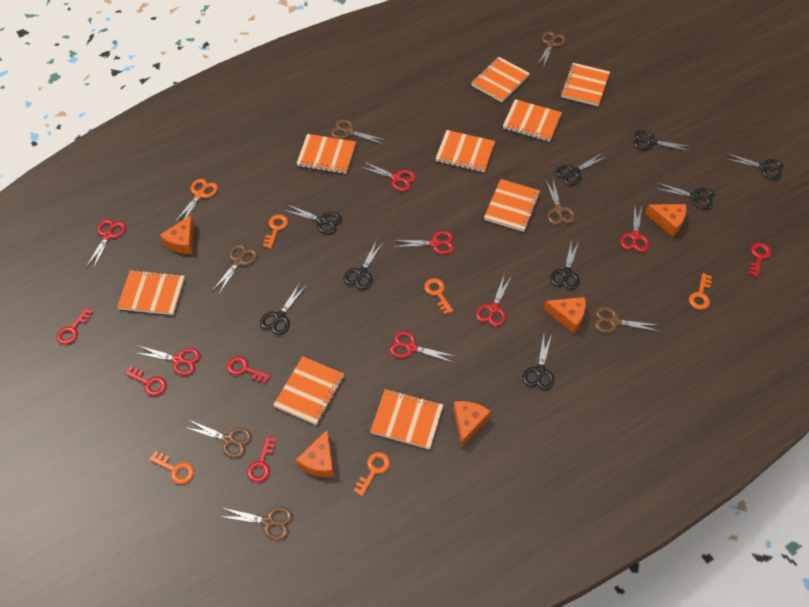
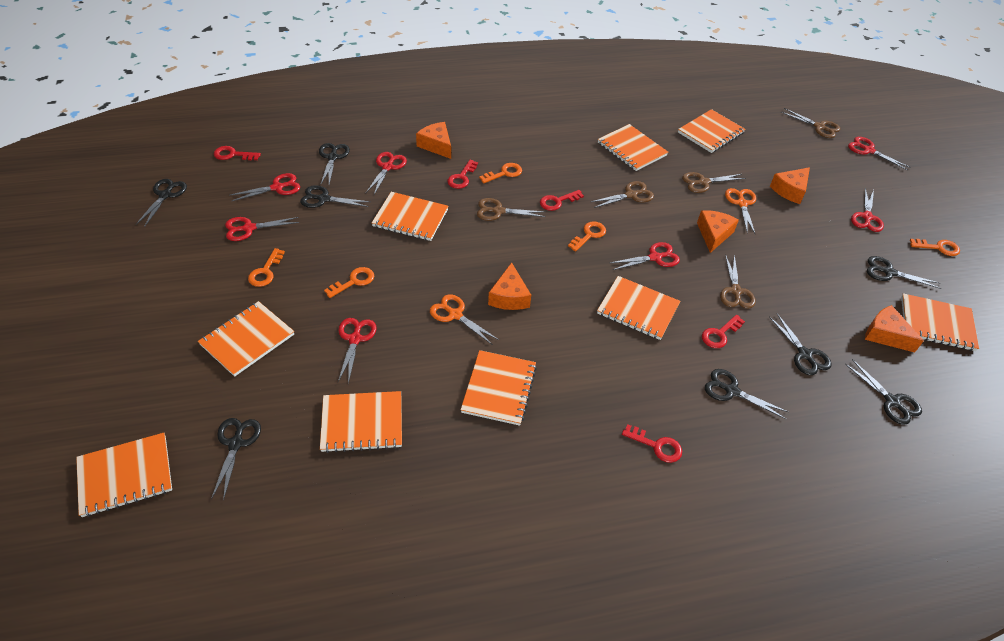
black scissors: 9 -> 8
brown scissors: 7 -> 5
orange scissors: 1 -> 2

